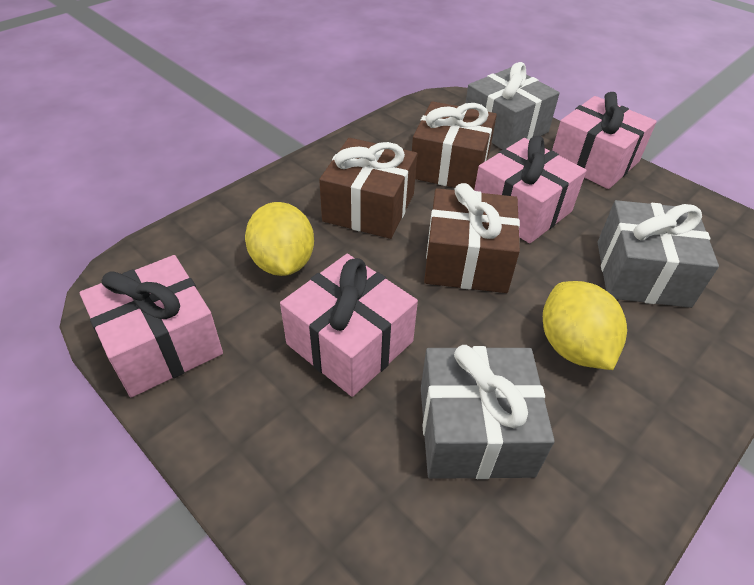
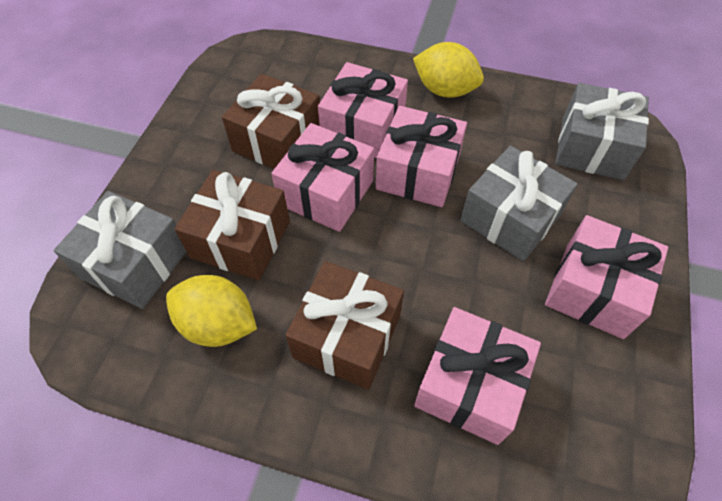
pink gift: 4 -> 5

